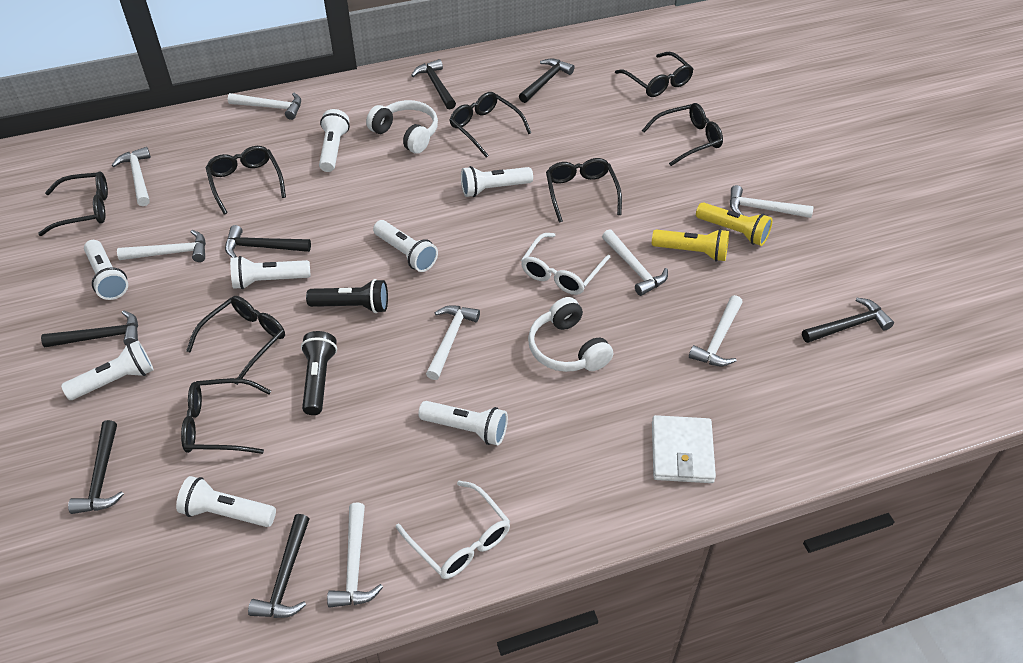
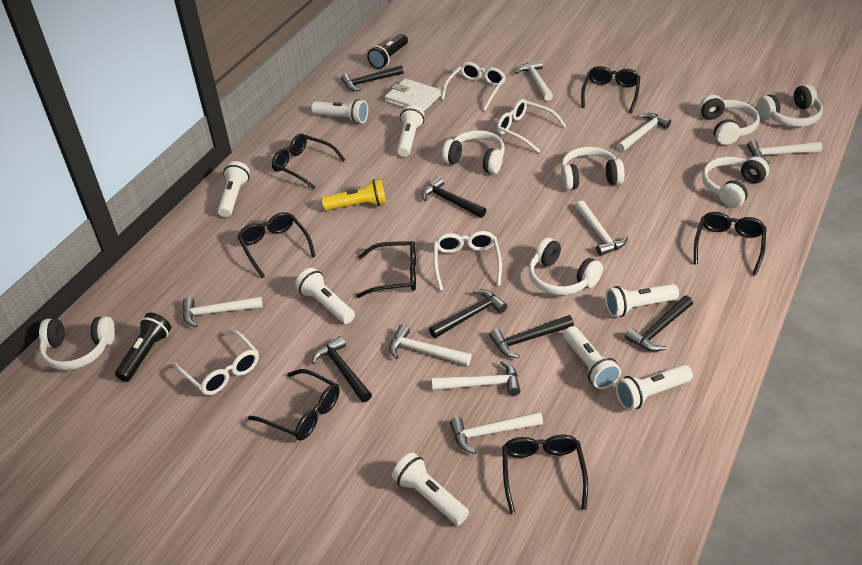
black glasses: 8 -> 7
black hammer: 7 -> 6
white glasses: 2 -> 4
white headphones: 2 -> 7
yellow flashlight: 2 -> 1

